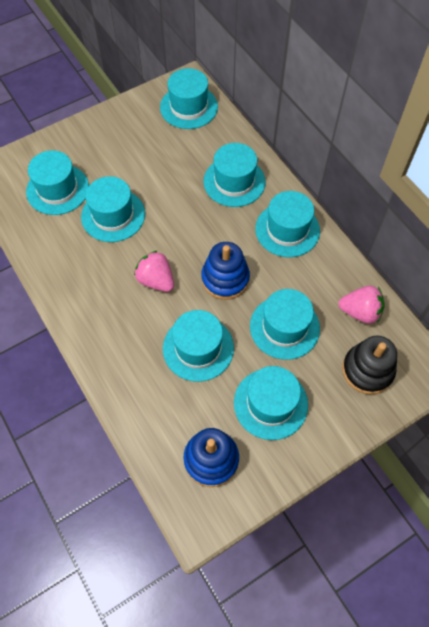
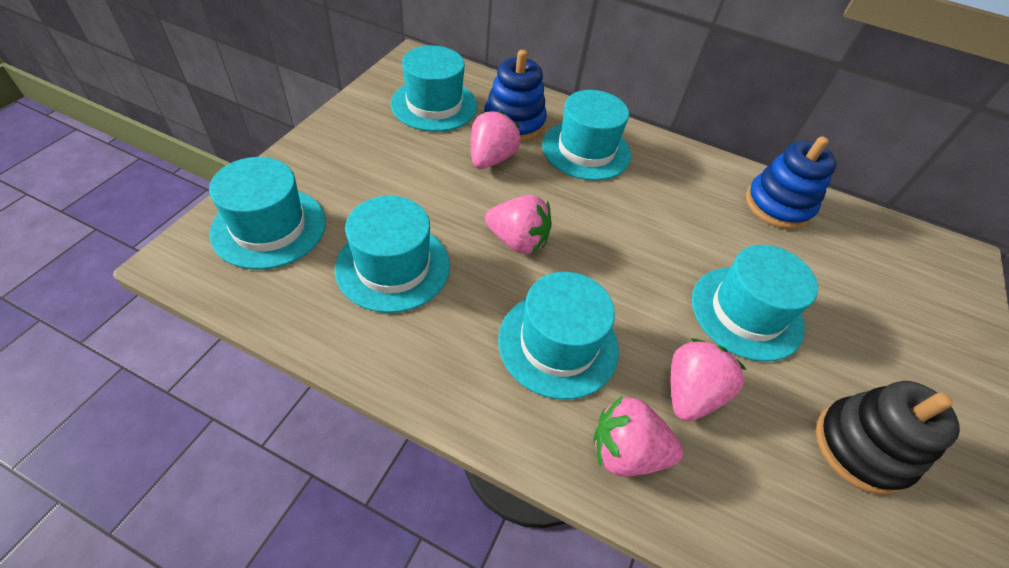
pink strawberry: 2 -> 4
turquoise hat: 8 -> 6

